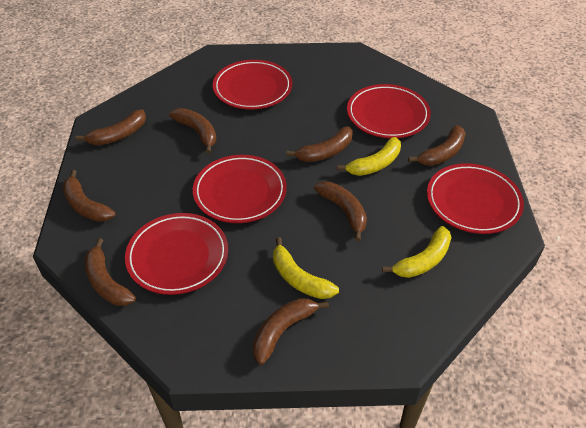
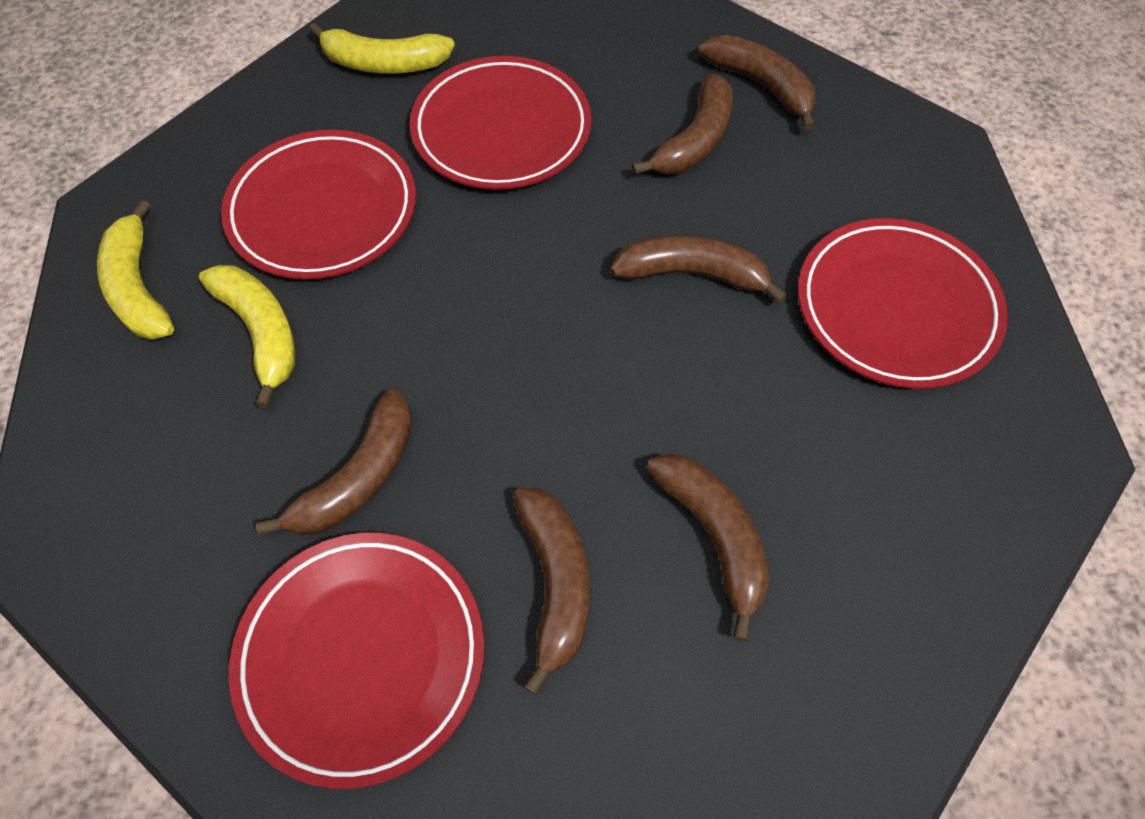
brown banana: 8 -> 6
red plate: 5 -> 4

